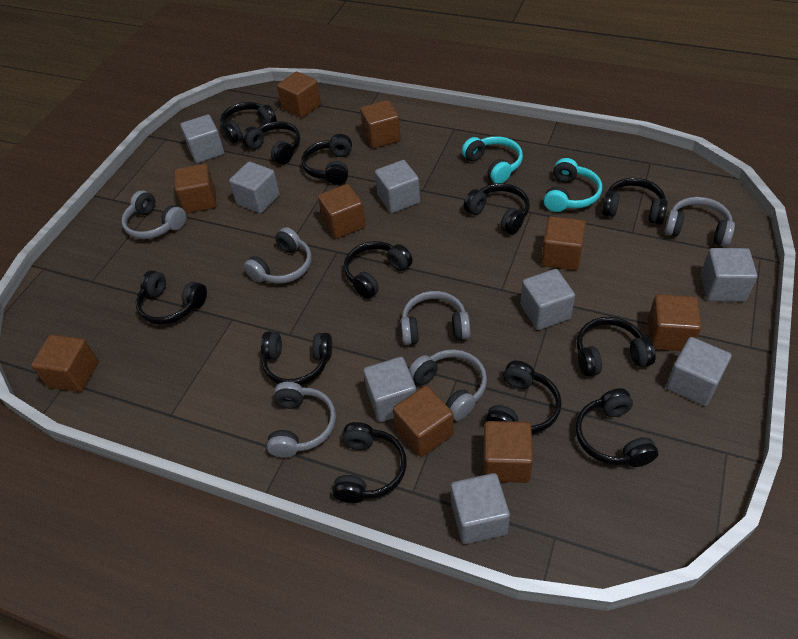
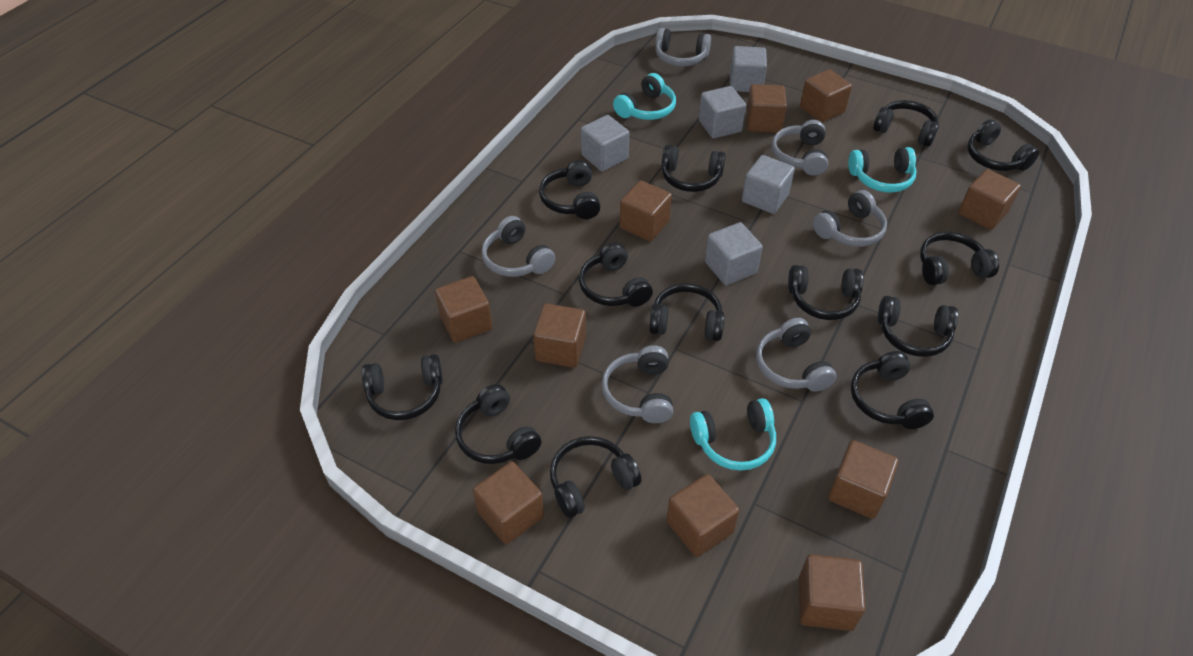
black headphones: 12 -> 13
brown cube: 9 -> 10
grey cube: 8 -> 5
turquoise headphones: 2 -> 3

